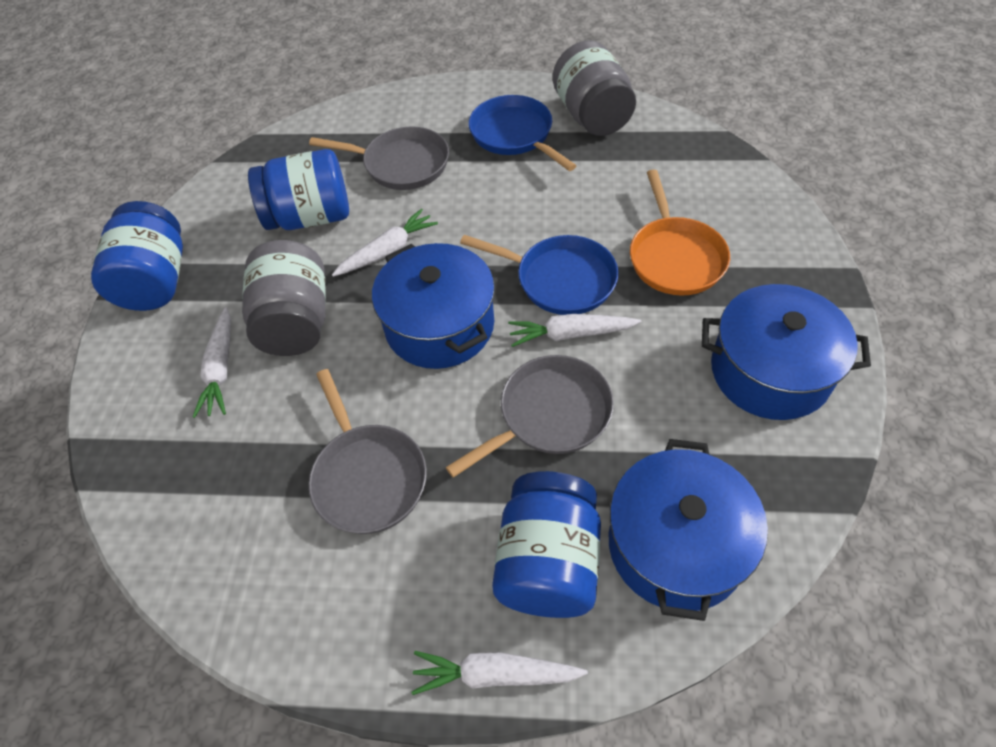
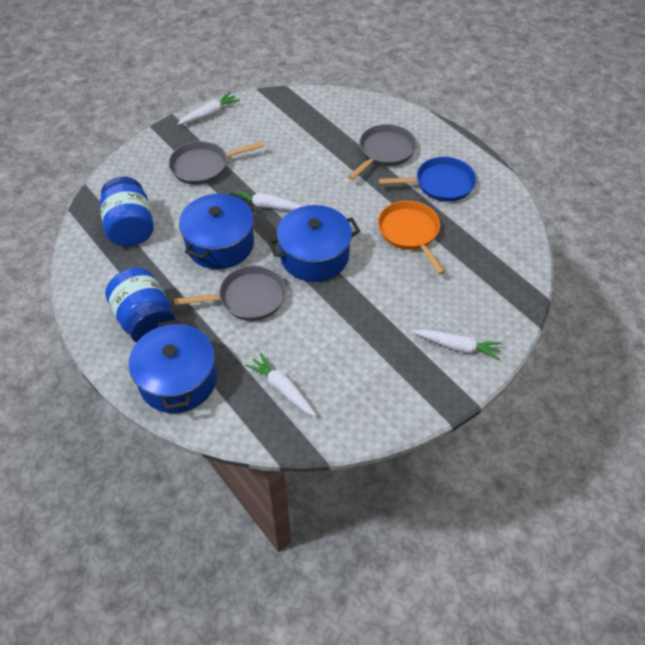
blue jar: 3 -> 2
blue pan: 2 -> 1
grey jar: 2 -> 0

